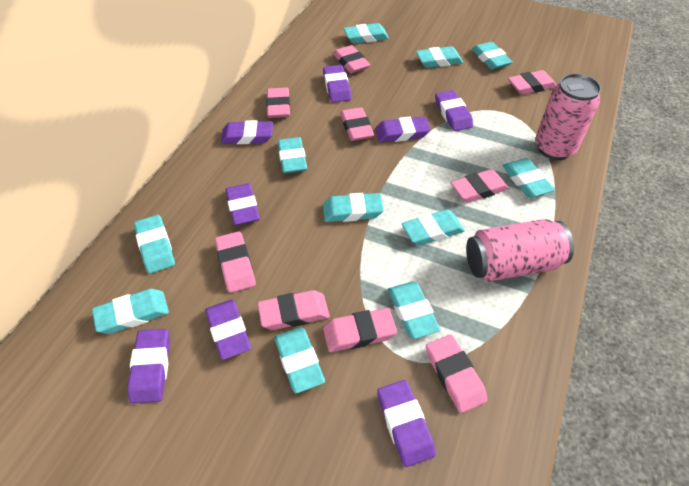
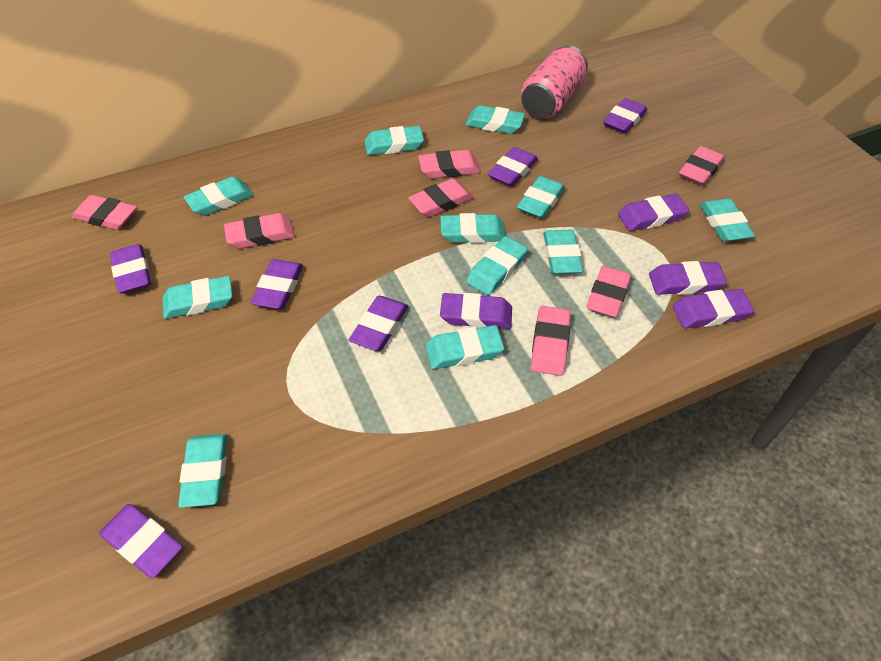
pink can: 2 -> 1
pink eraser: 9 -> 7
purple eraser: 8 -> 10

